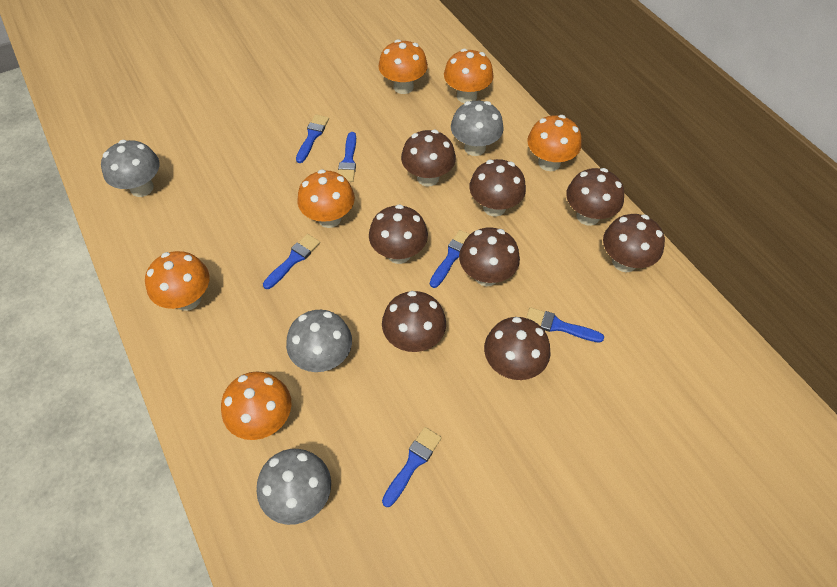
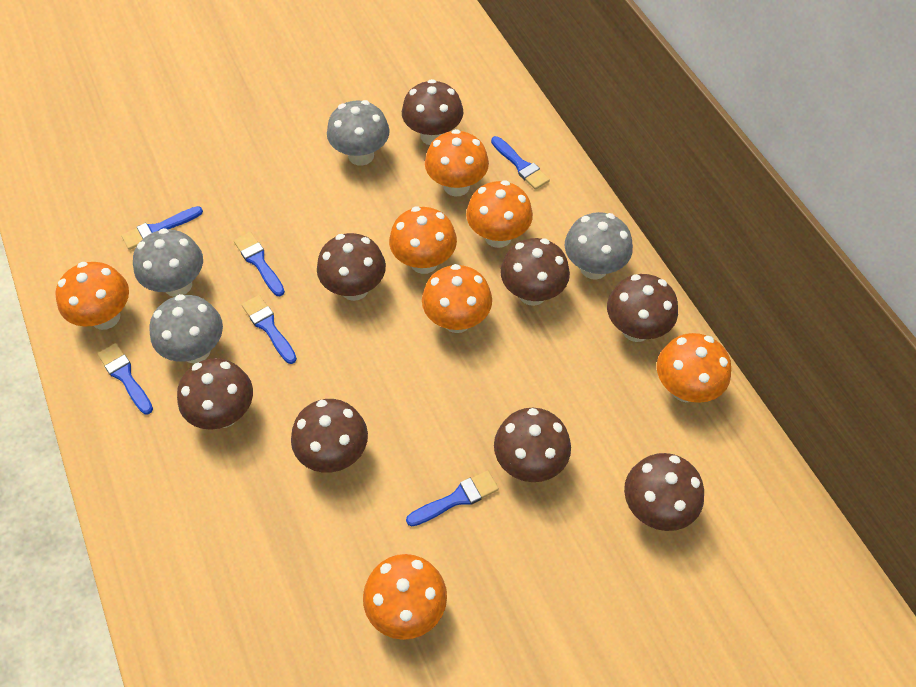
orange mushroom: 6 -> 7

